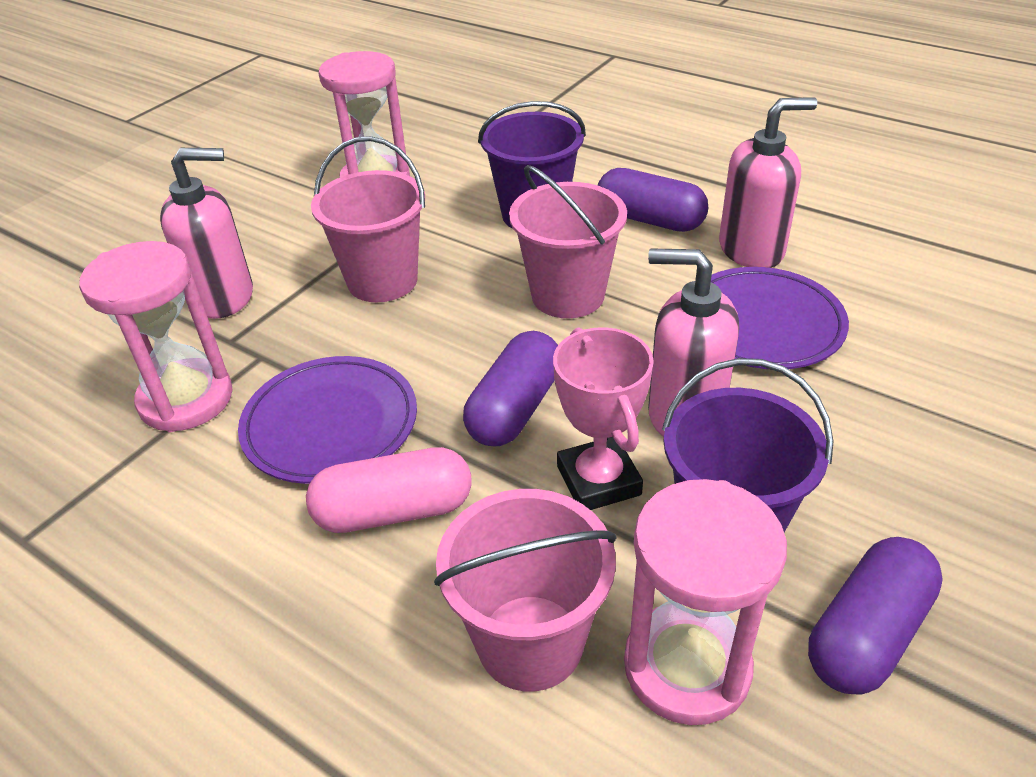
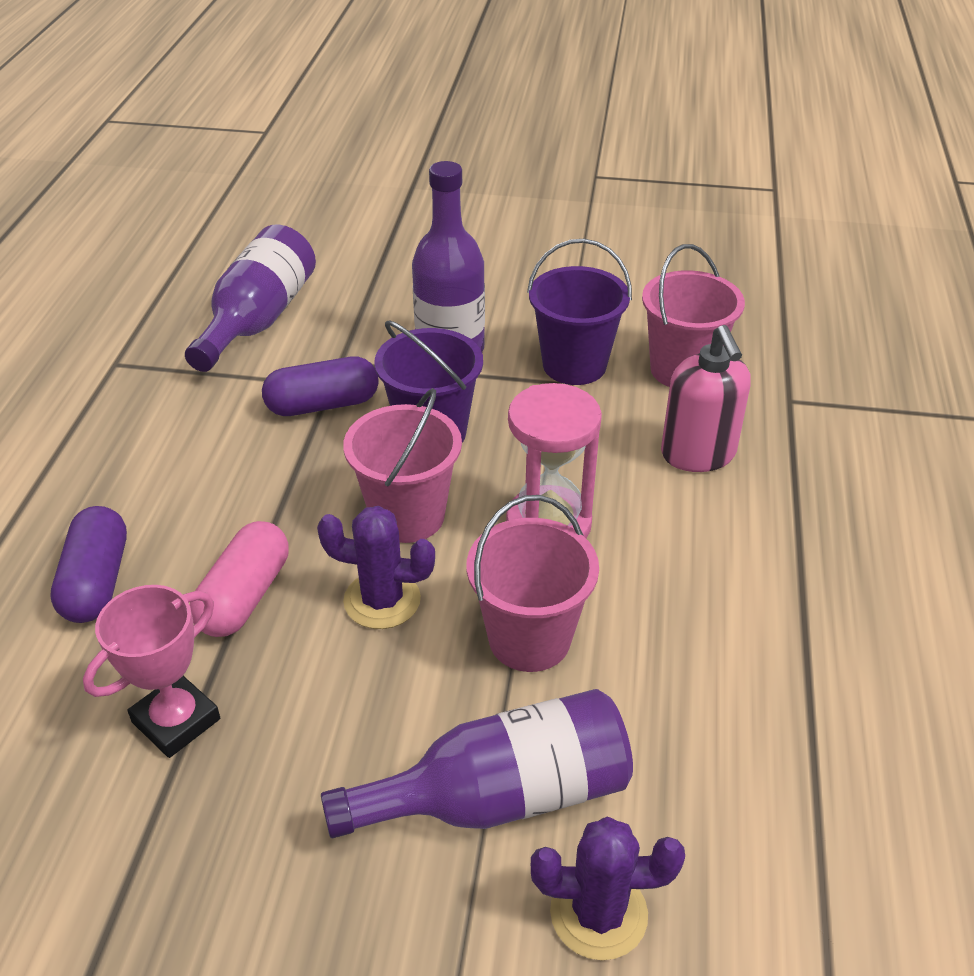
pink hourglass: 3 -> 1
pink soap dispenser: 3 -> 1
purple bottle: 0 -> 3
purple cactus: 0 -> 2
purple capsule: 3 -> 2
purple plate: 2 -> 0

